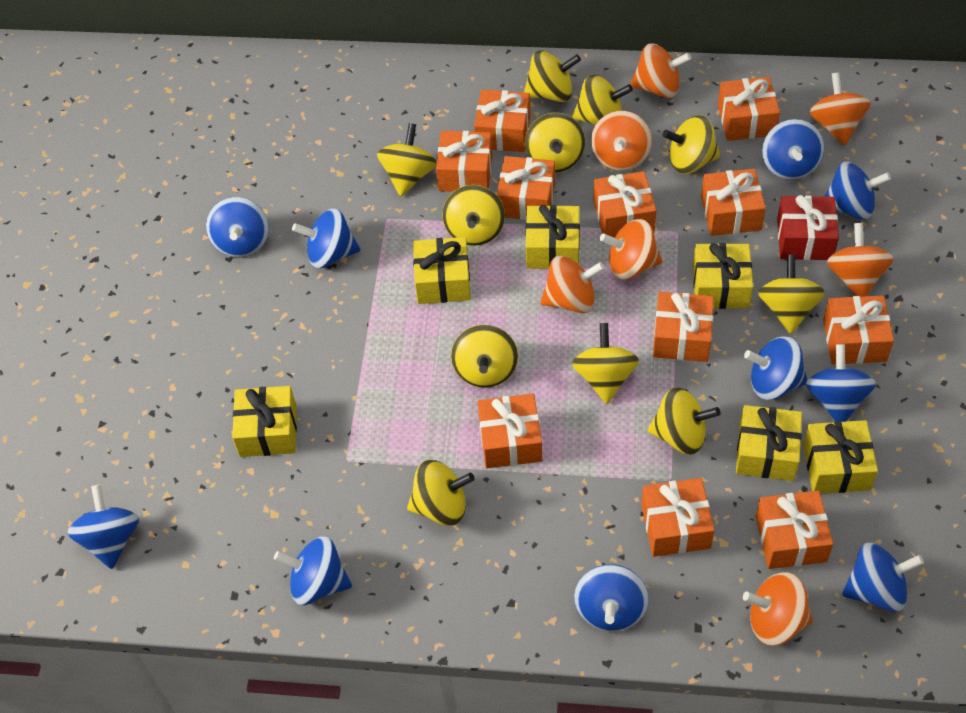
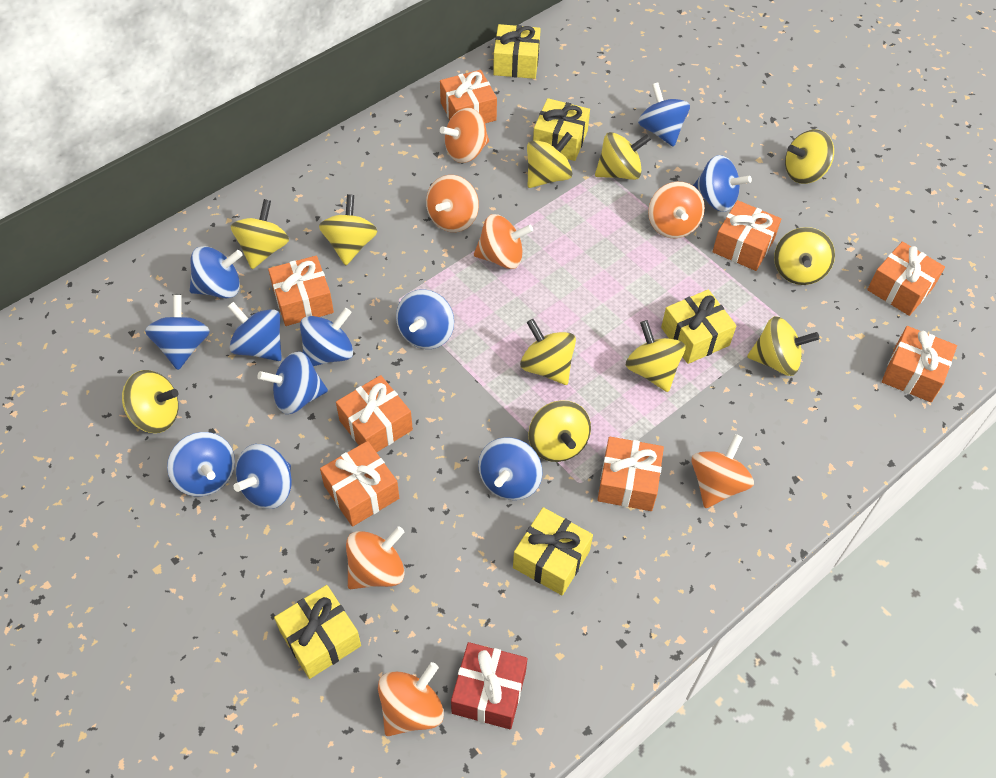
blue spinning top: 10 -> 11
orange gift: 11 -> 8
yellow gift: 6 -> 5

